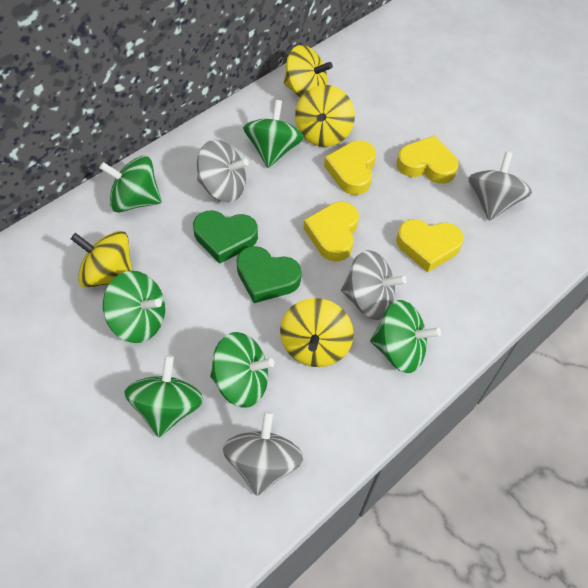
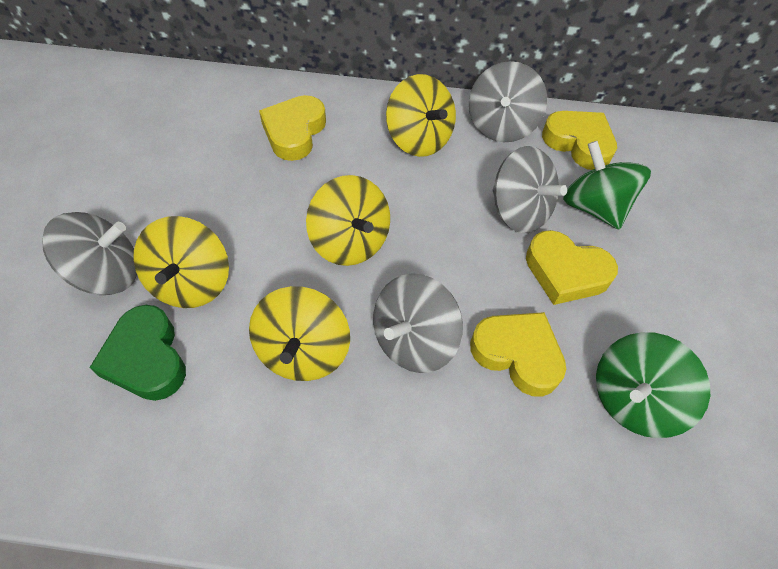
green heart: 2 -> 1
green spinning top: 6 -> 2

